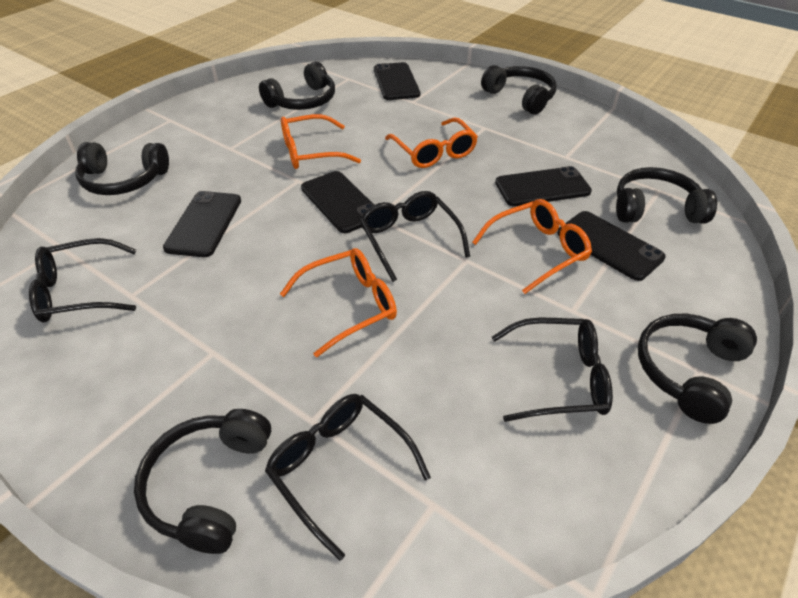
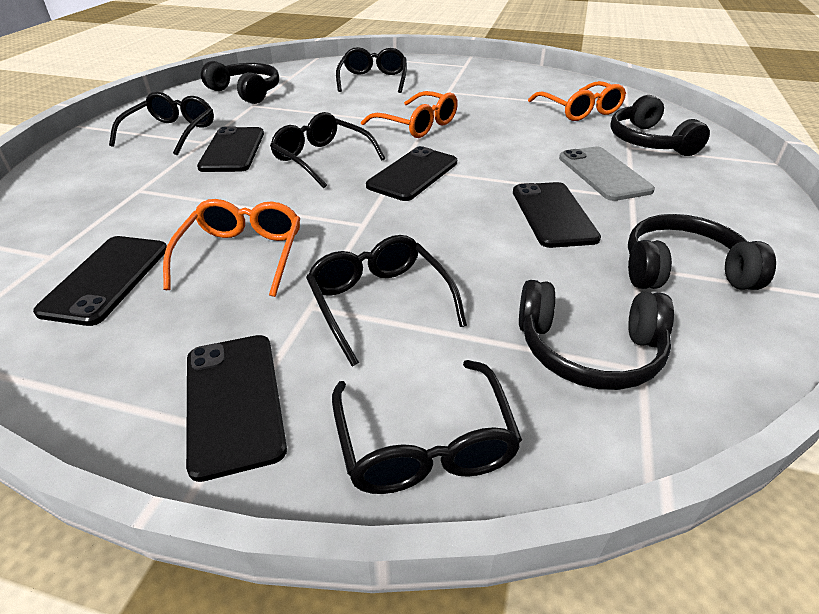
black glasses: 4 -> 5
black headphones: 6 -> 4
grey phone: 0 -> 1
orange glasses: 4 -> 3

